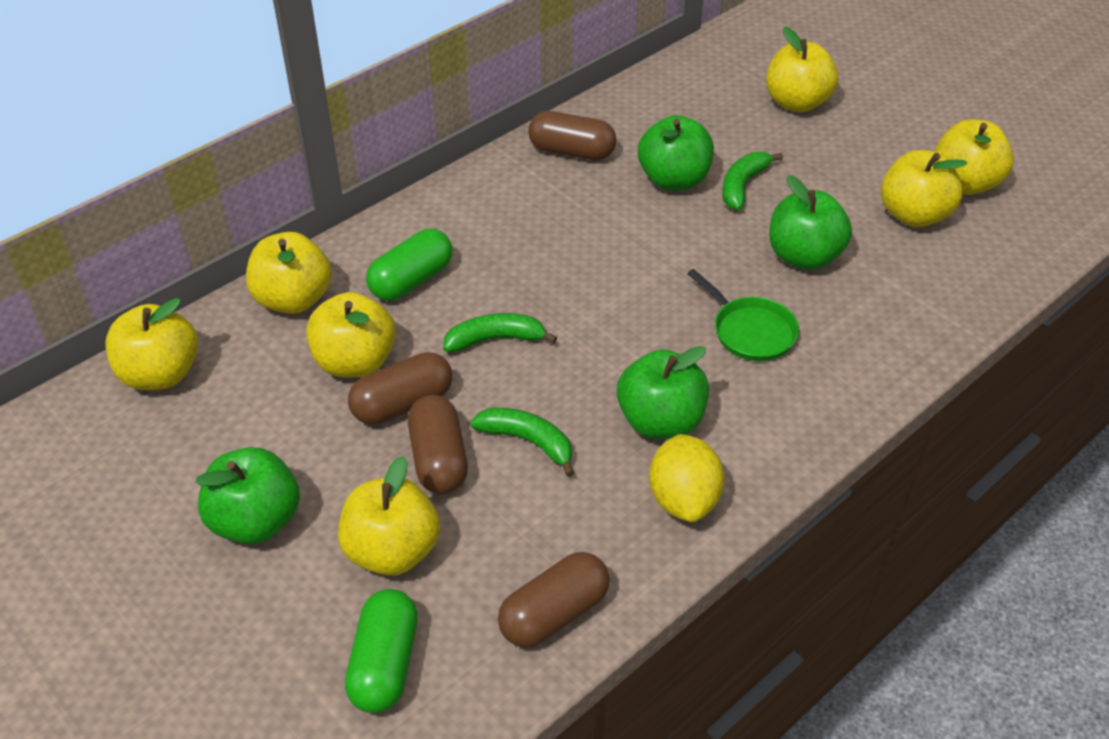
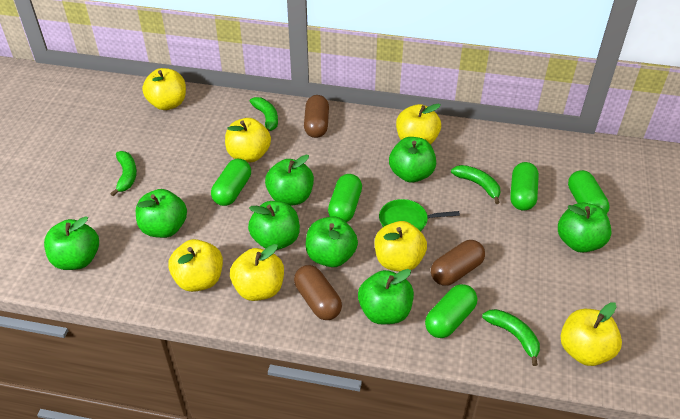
brown capsule: 4 -> 3
green apple: 4 -> 8
green banana: 3 -> 4
green capsule: 2 -> 5
yellow lemon: 1 -> 0

